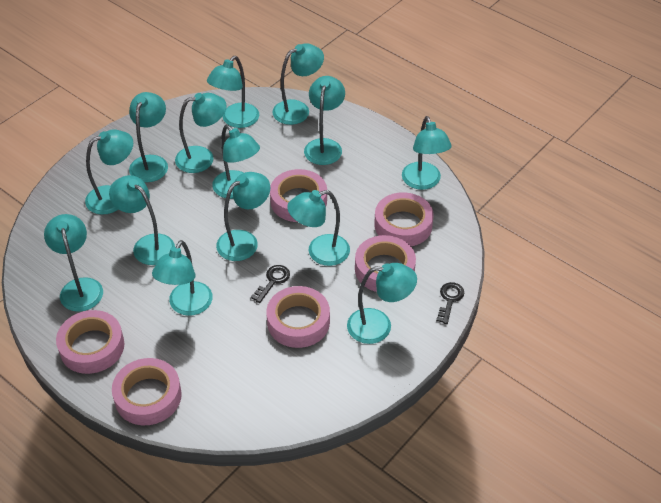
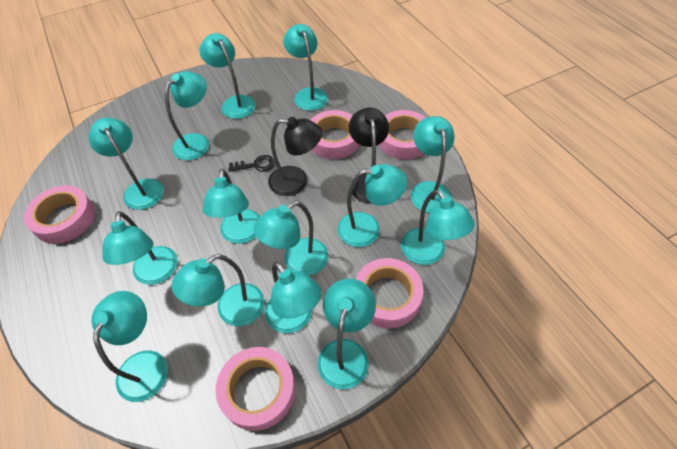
black key: 2 -> 1
black lamp: 0 -> 2
pink tape: 6 -> 5

